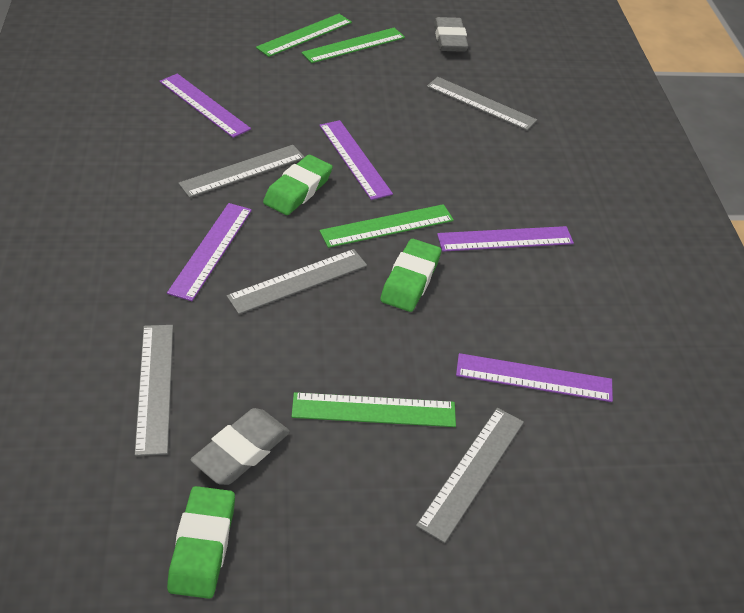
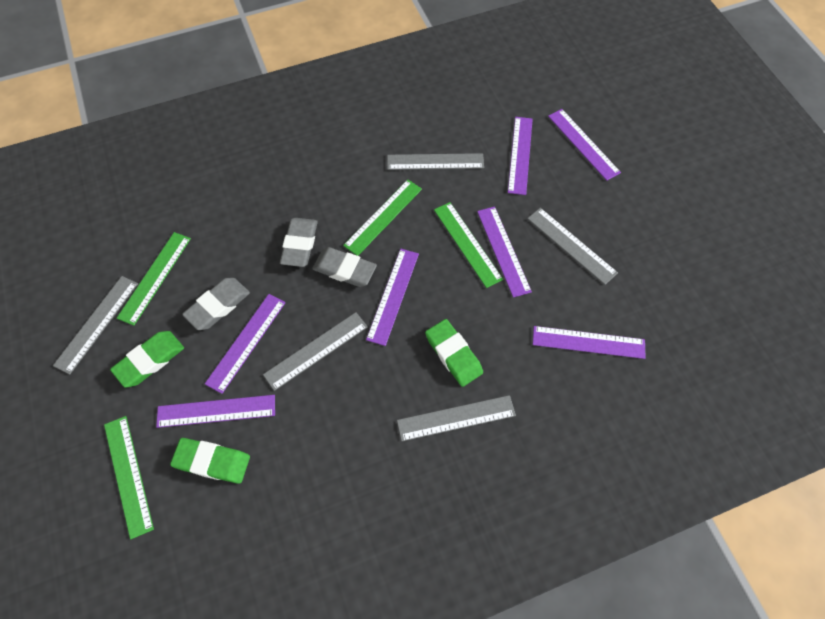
grey eraser: 2 -> 3
purple ruler: 5 -> 7

